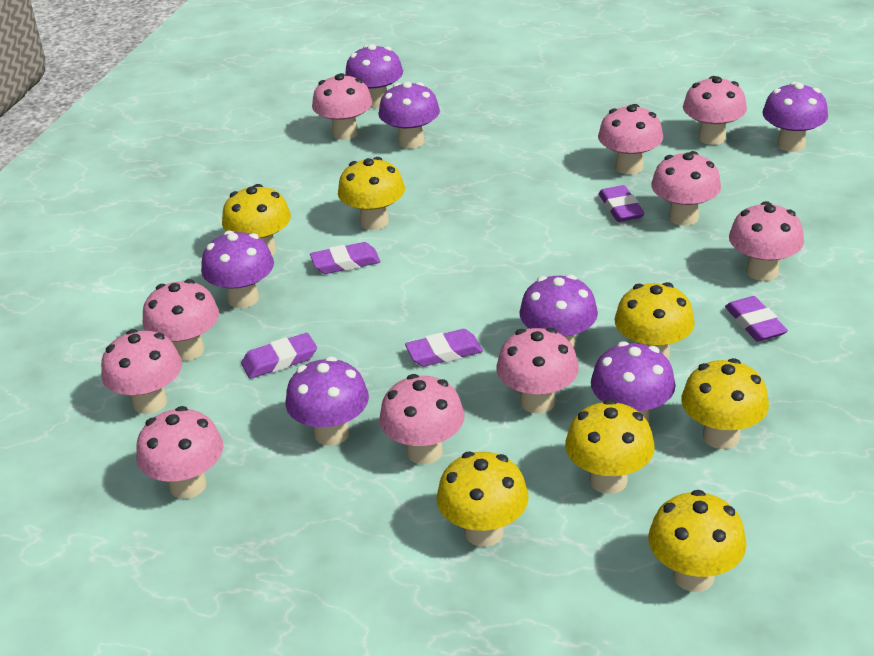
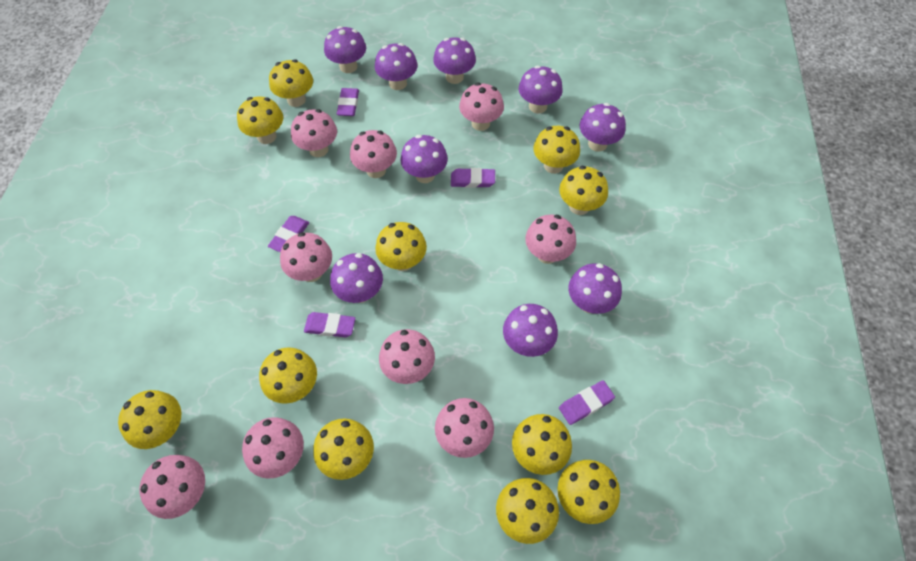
pink mushroom: 10 -> 9
purple mushroom: 7 -> 9
yellow mushroom: 7 -> 11

